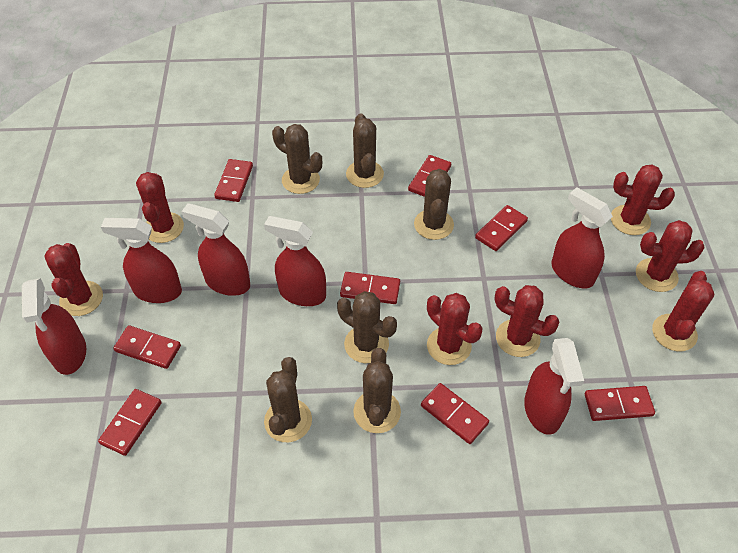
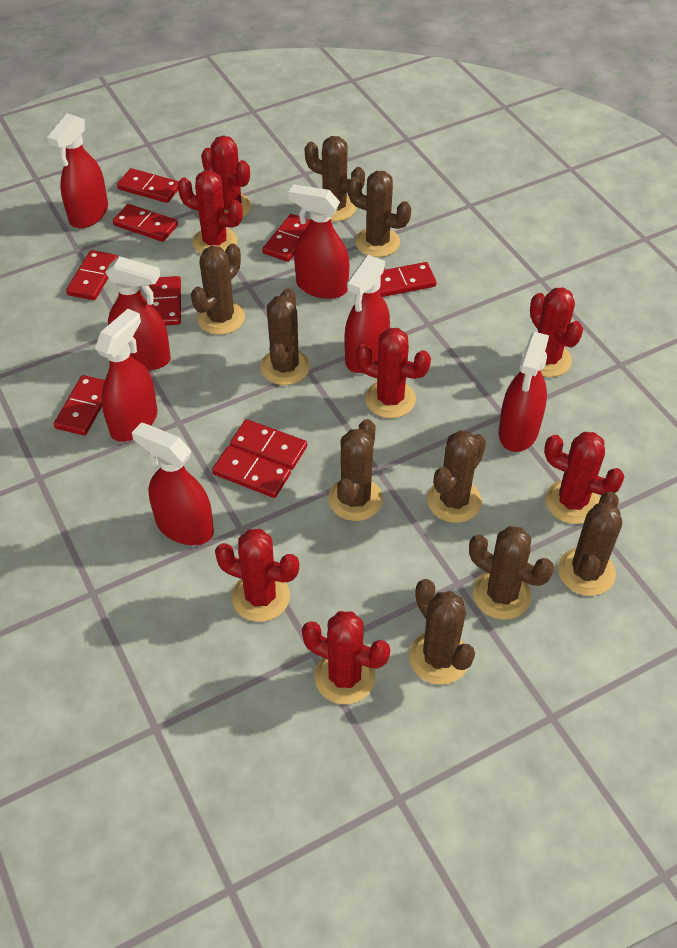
brown cactus: 6 -> 9
red domino: 8 -> 9
red spray bottle: 6 -> 7

